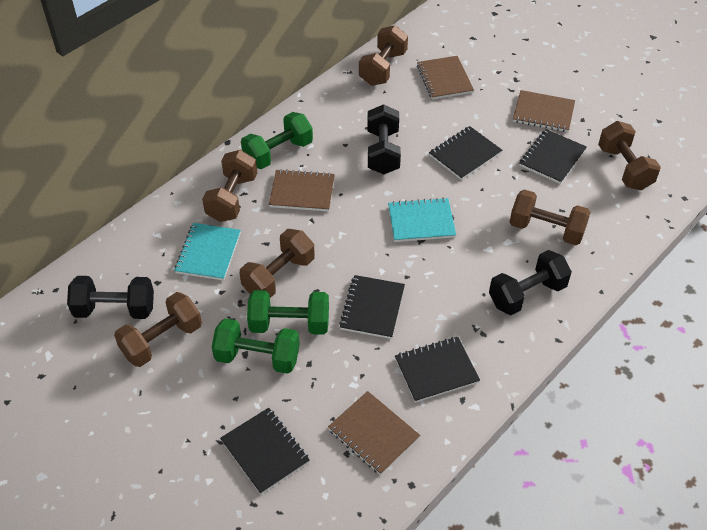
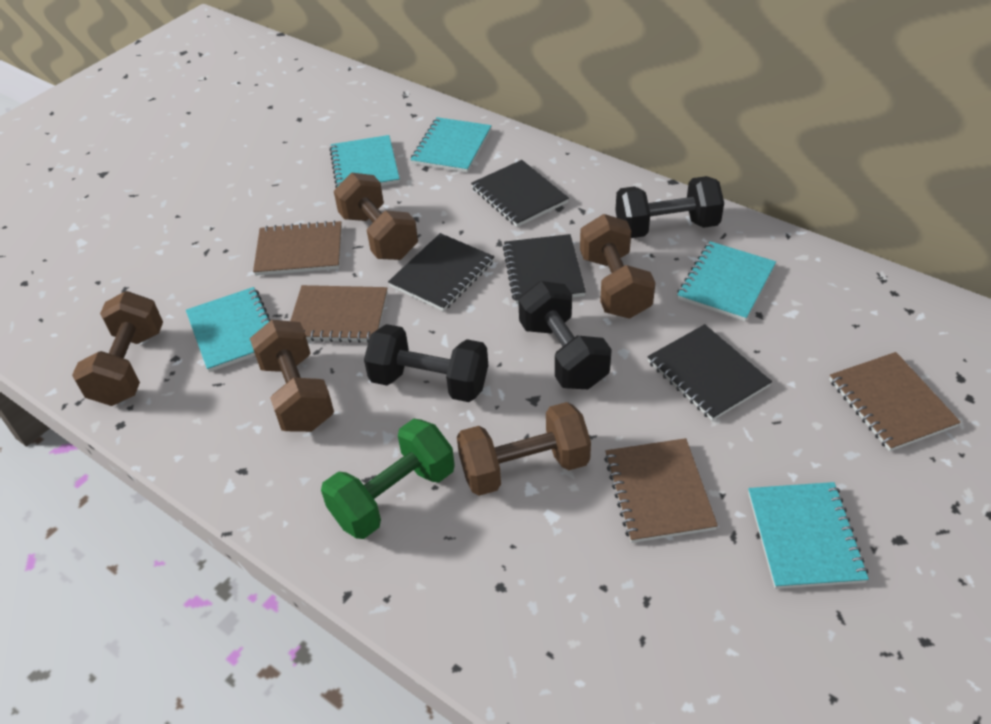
black notebook: 5 -> 4
brown dumbbell: 6 -> 5
green dumbbell: 3 -> 1
turquoise notebook: 2 -> 5

